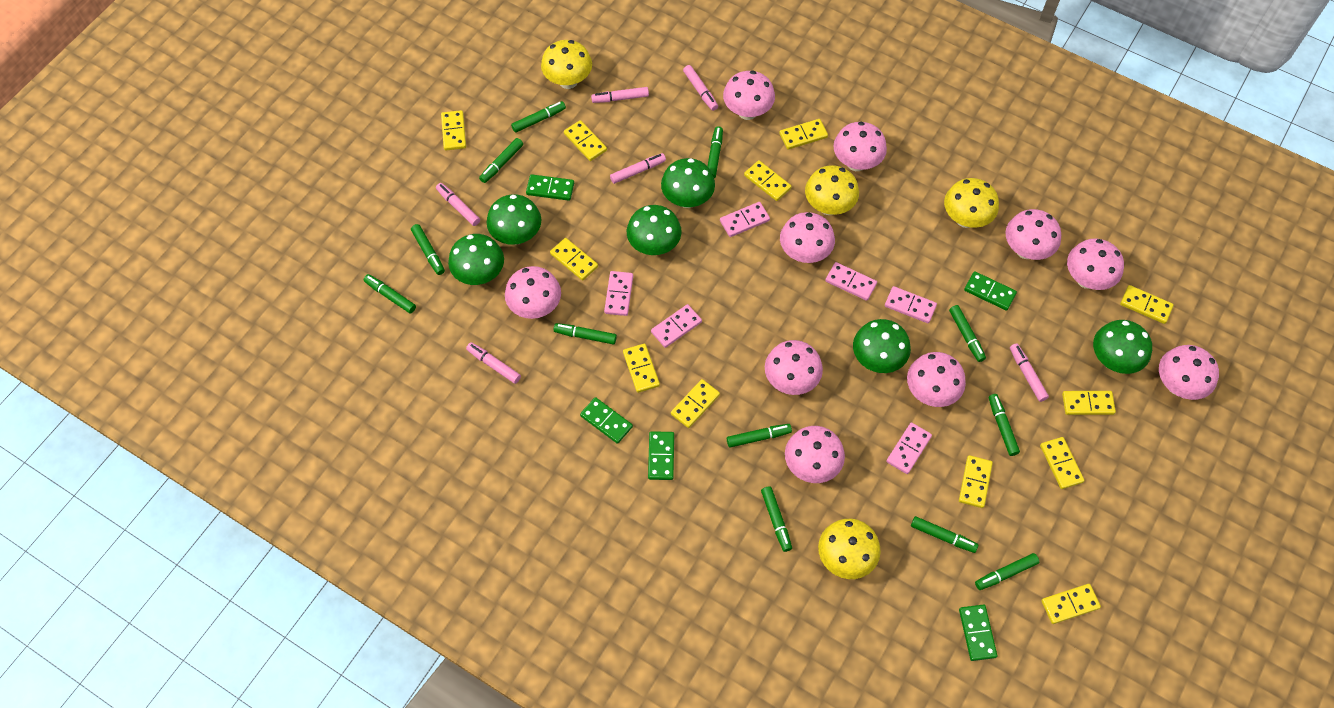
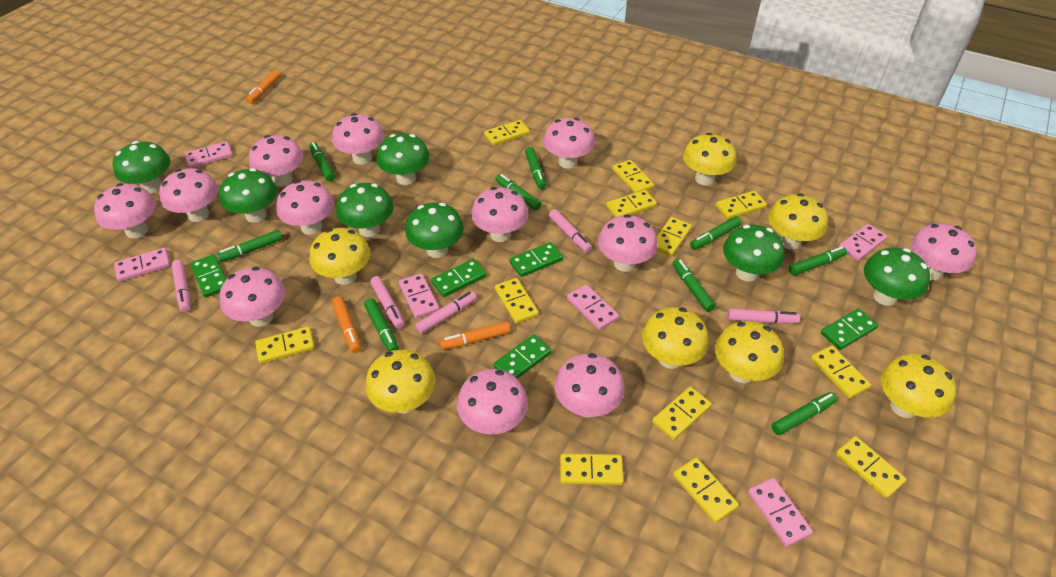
green marker: 12 -> 9
green mushroom: 6 -> 7
orange marker: 0 -> 3
pink marker: 6 -> 5
pink mushroom: 10 -> 12
yellow mushroom: 4 -> 7

